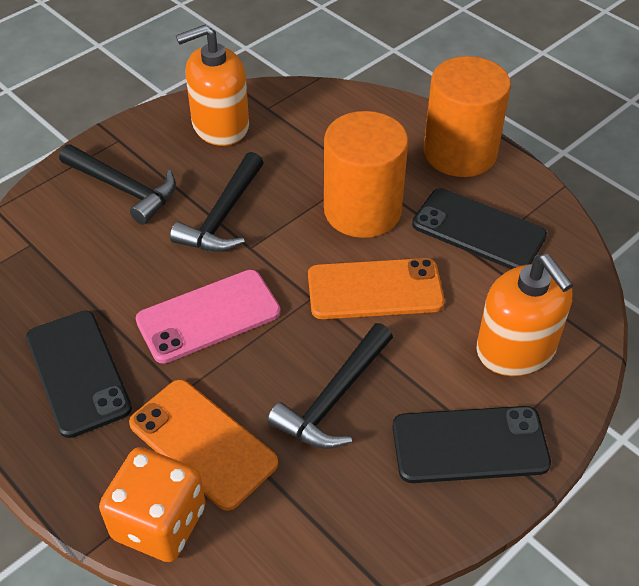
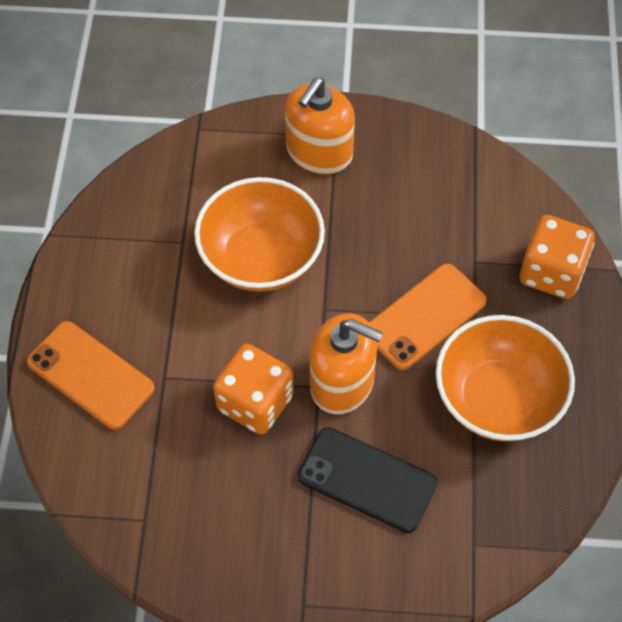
black hammer: 3 -> 0
black phone: 3 -> 1
orange bowl: 0 -> 2
orange cylinder: 2 -> 0
orange dice: 1 -> 2
pink phone: 1 -> 0

